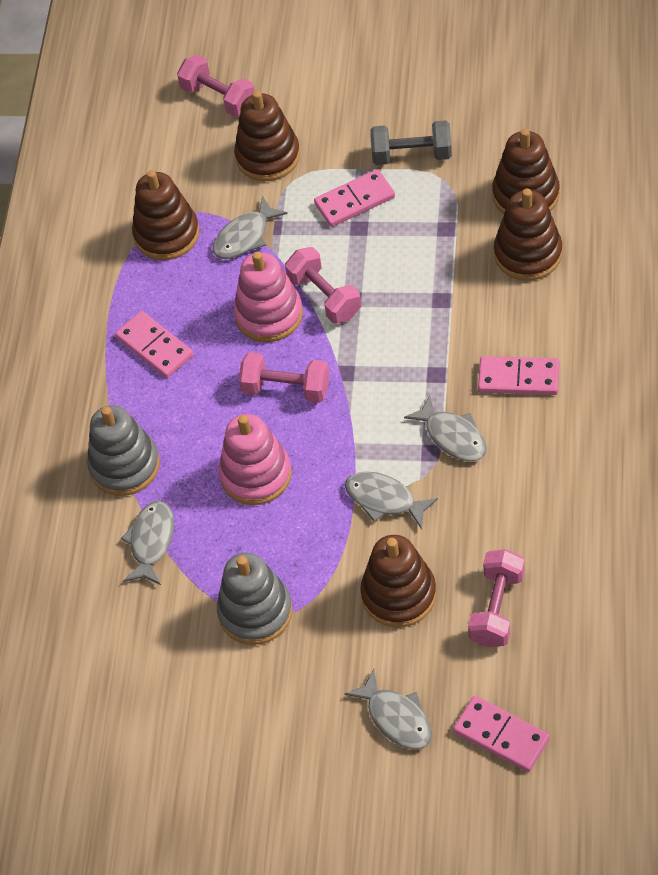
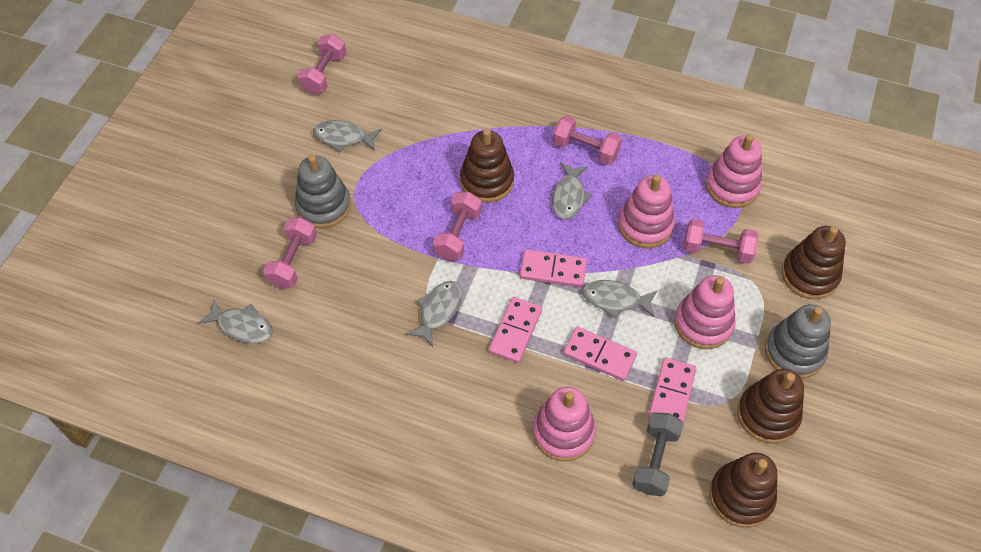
brown stacking toy: 5 -> 4
pink dumbbell: 4 -> 5
pink stacking toy: 2 -> 4

